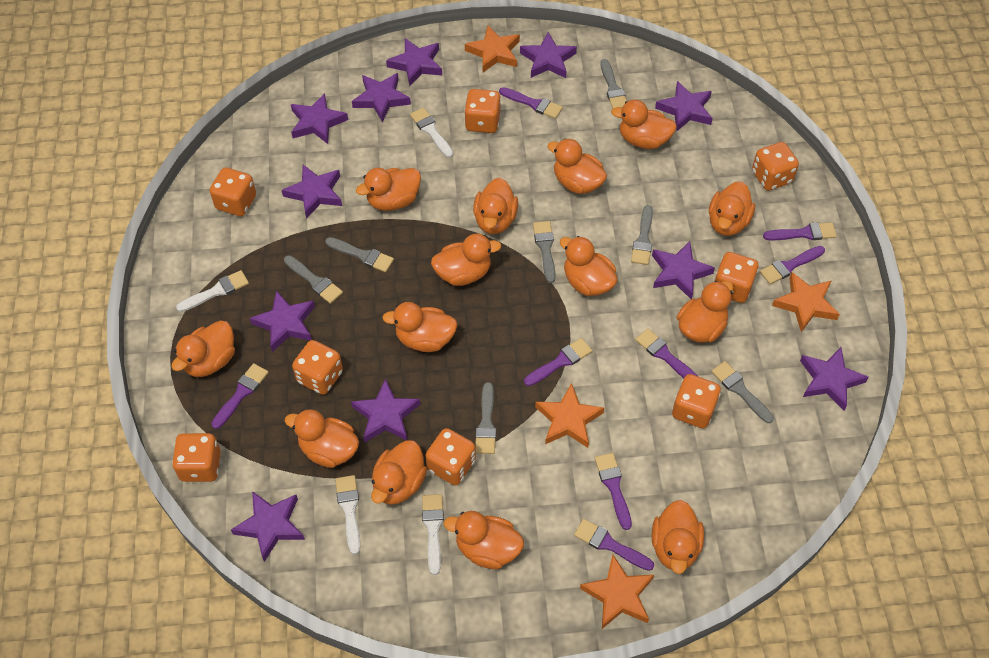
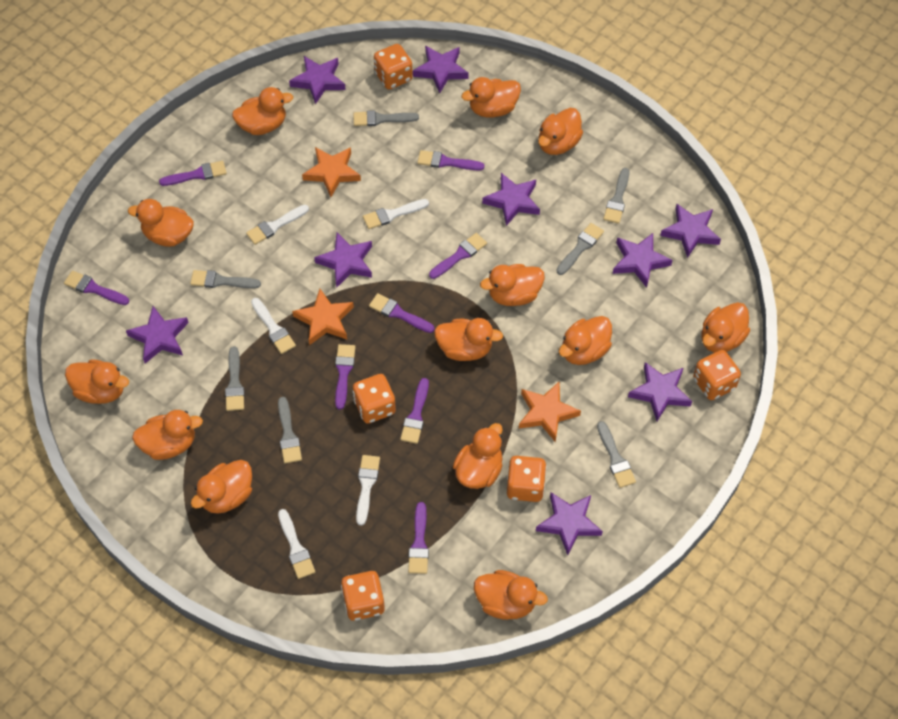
orange dice: 8 -> 5
orange duck: 14 -> 13
orange star: 4 -> 3
purple star: 11 -> 9
white brush: 4 -> 5

